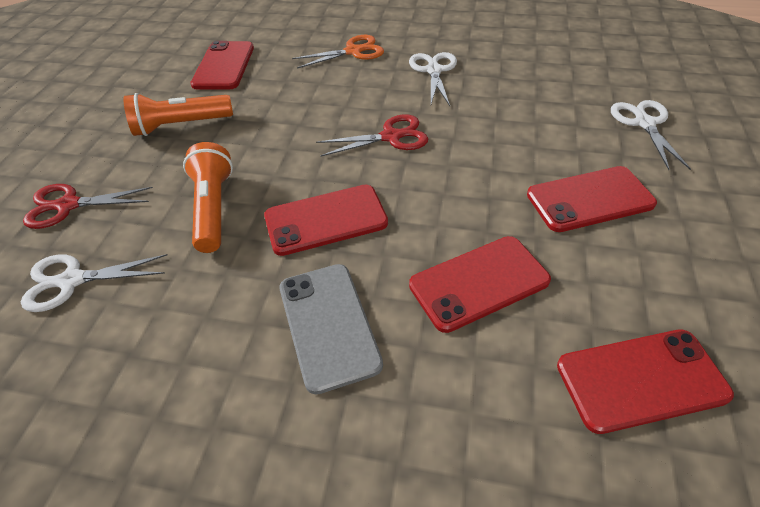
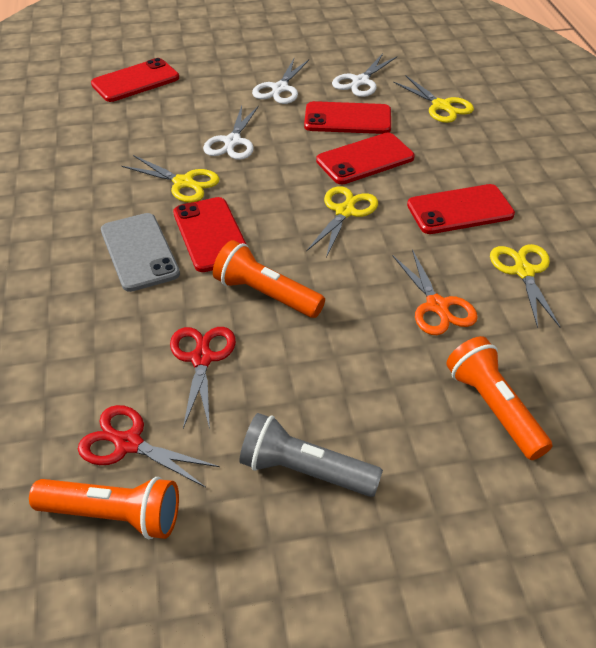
grey flashlight: 0 -> 1
orange flashlight: 2 -> 3
yellow scissors: 0 -> 4

